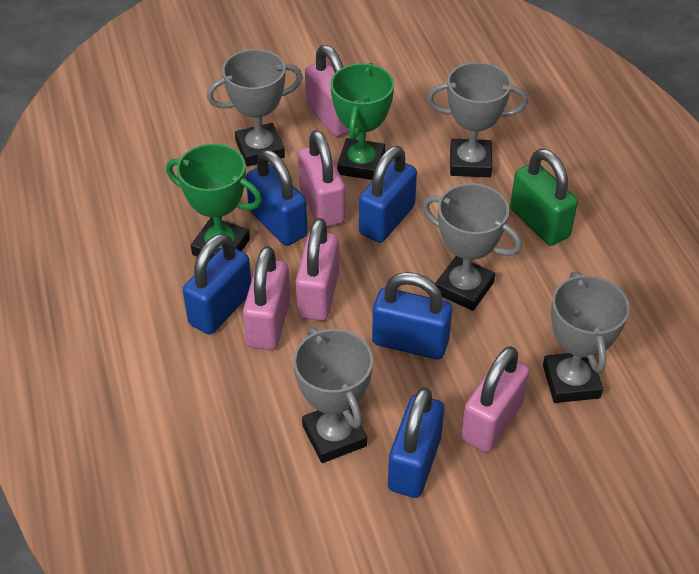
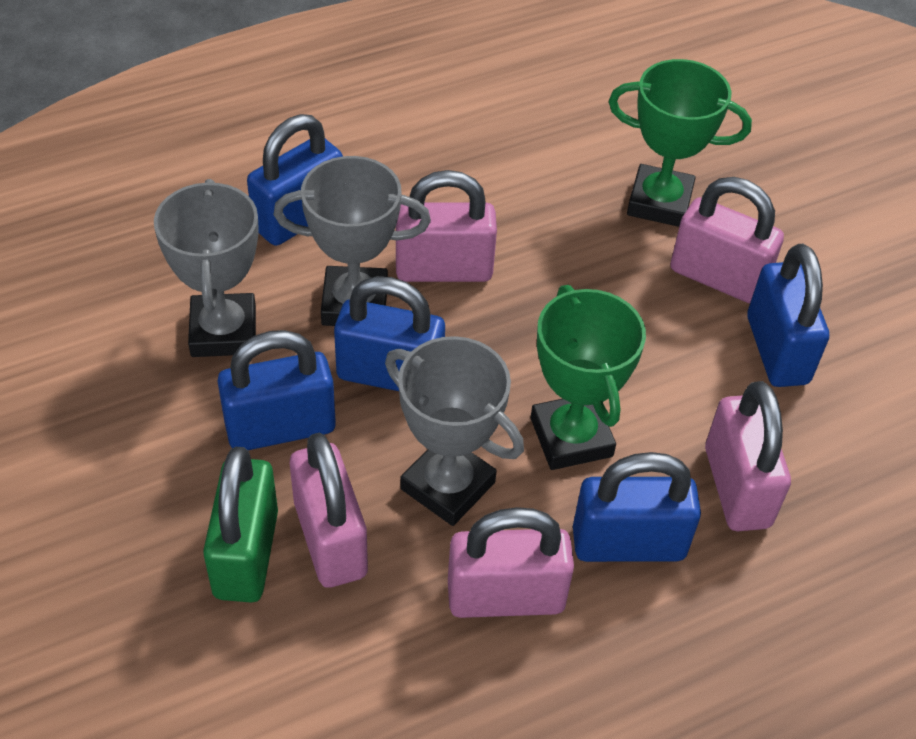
grey trophy: 5 -> 3

